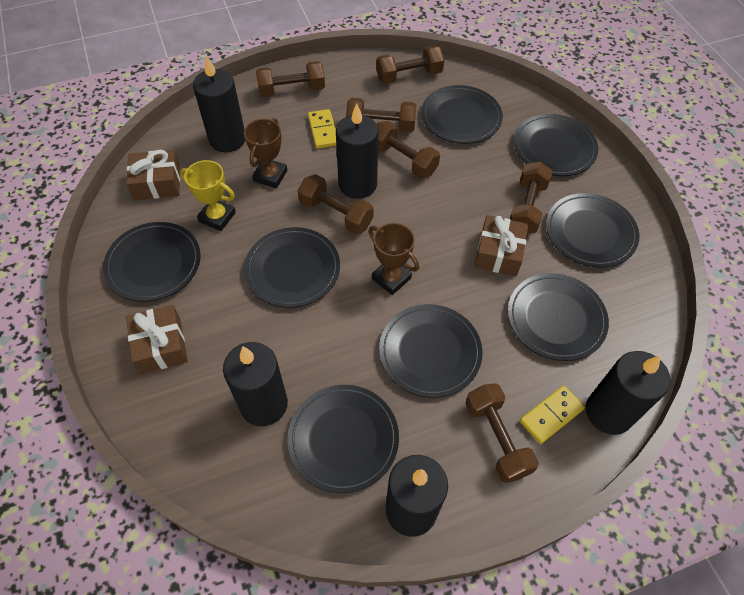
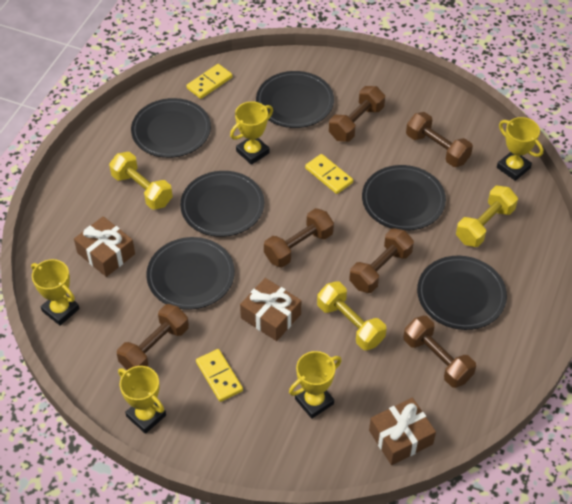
black candle: 5 -> 0
black plate: 8 -> 6
brown dumbbell: 7 -> 6
brown trophy: 2 -> 0
yellow domino: 2 -> 3
yellow dumbbell: 0 -> 3
yellow trophy: 1 -> 5

